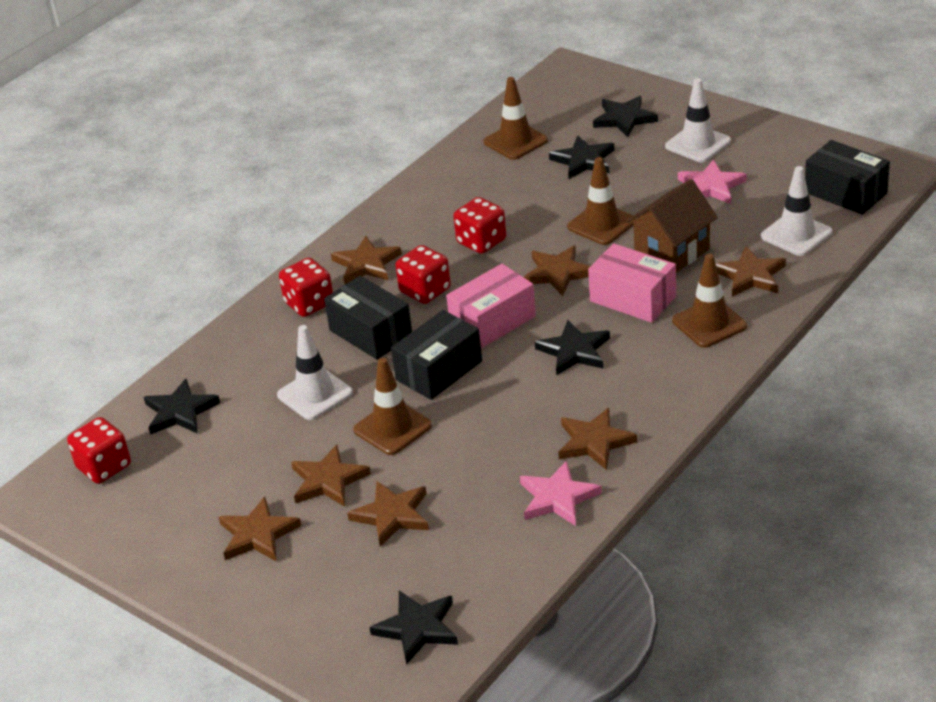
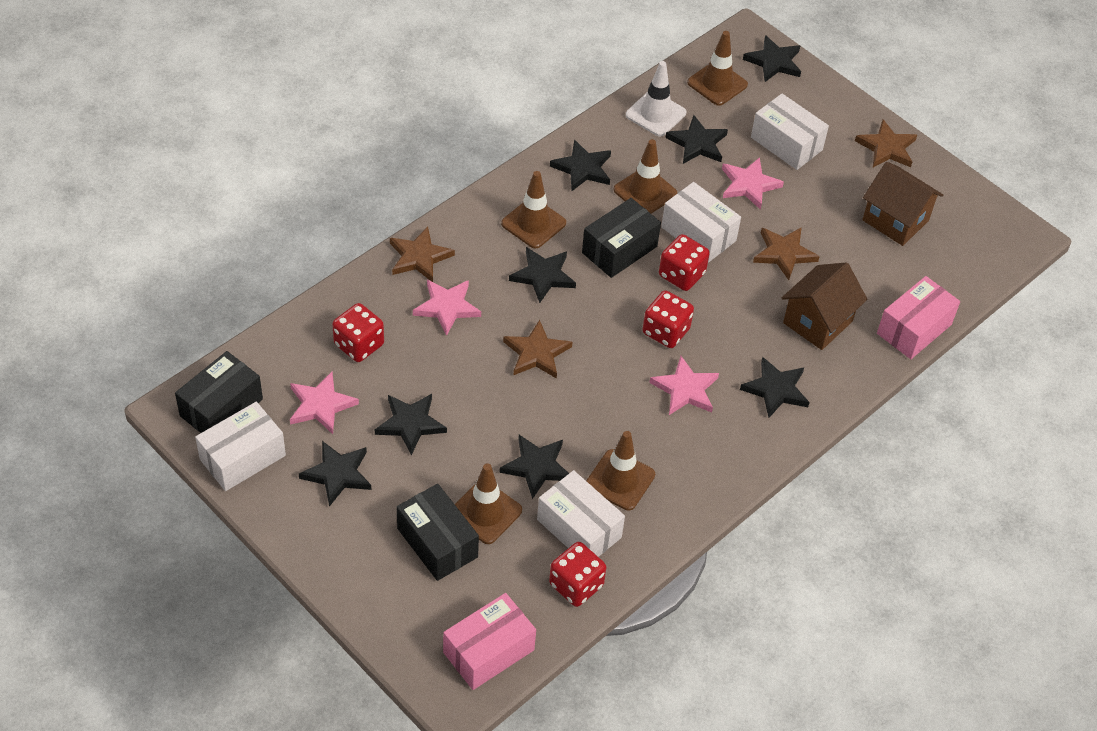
black star: 5 -> 8
brown house: 1 -> 2
brown star: 7 -> 4
brown traffic cone: 4 -> 5
pink star: 2 -> 4
white box: 0 -> 4
white traffic cone: 3 -> 1

